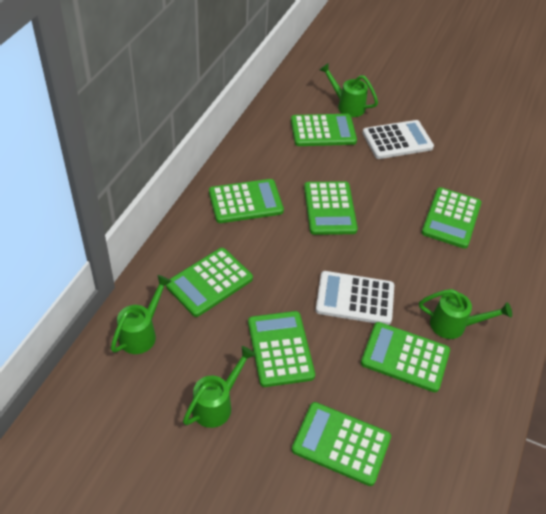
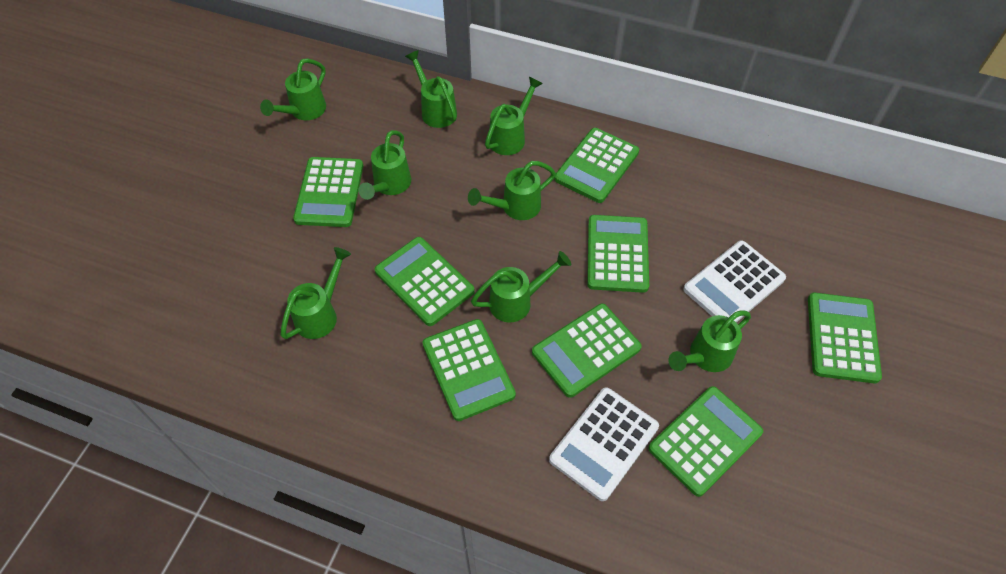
green watering can: 4 -> 8

